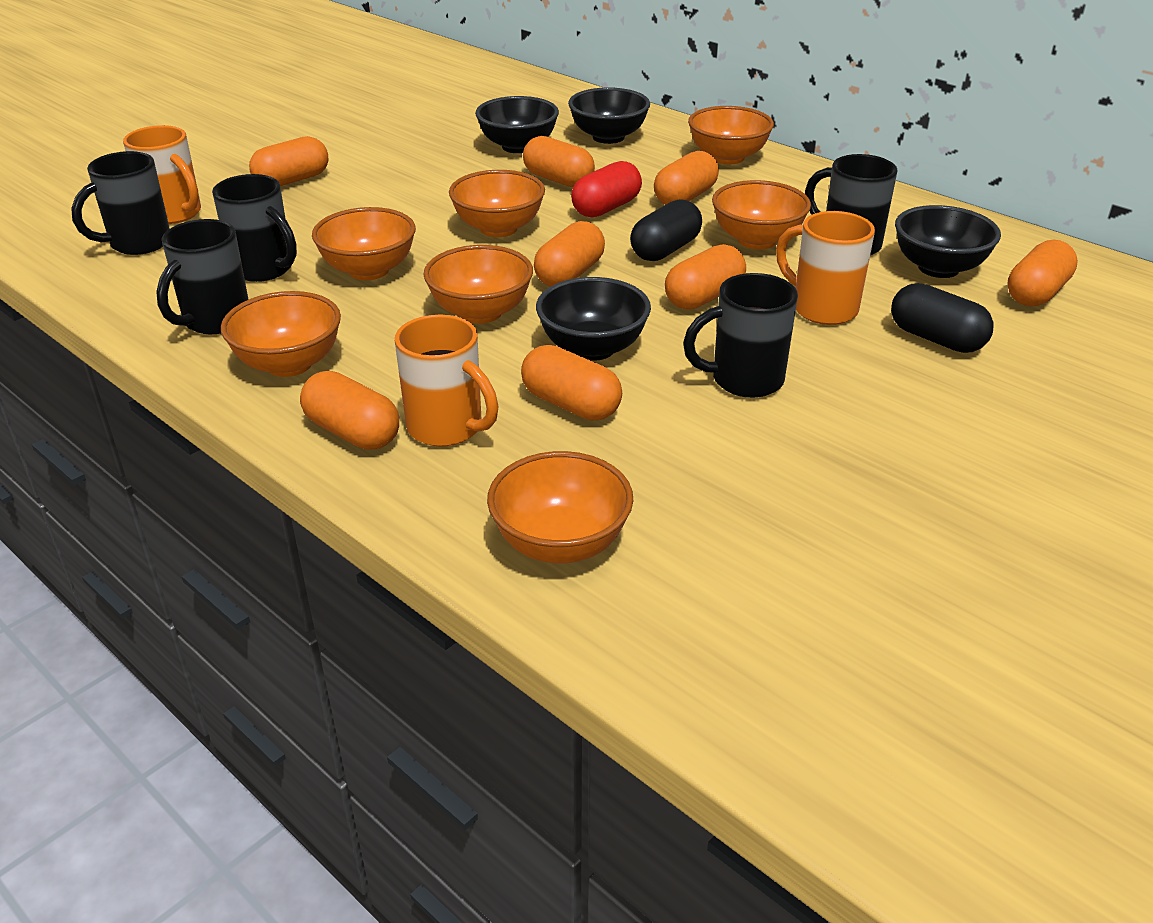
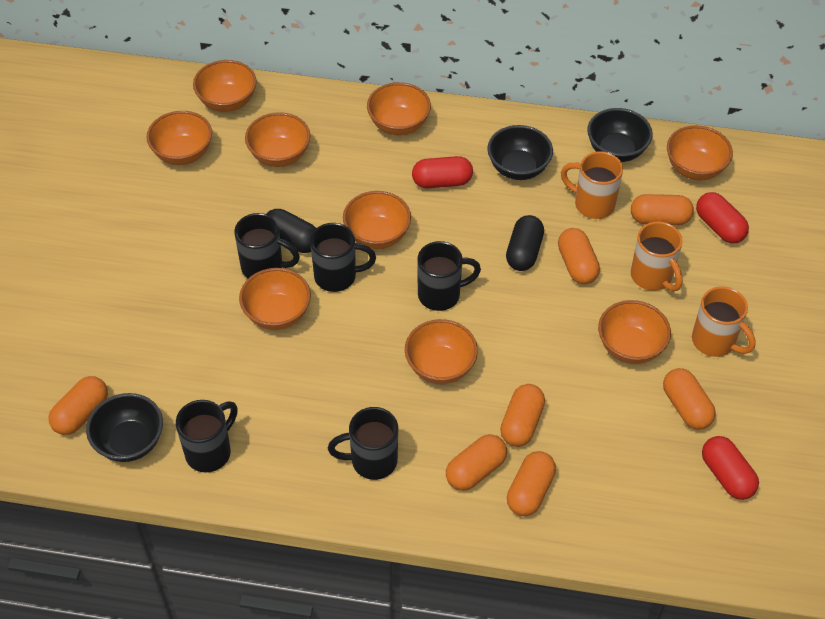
black bowl: 4 -> 3
orange bowl: 7 -> 9
orange capsule: 8 -> 7
red capsule: 1 -> 3

